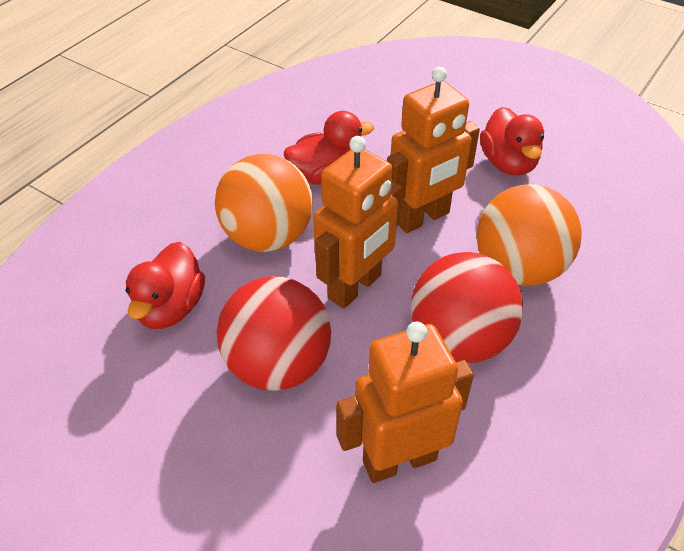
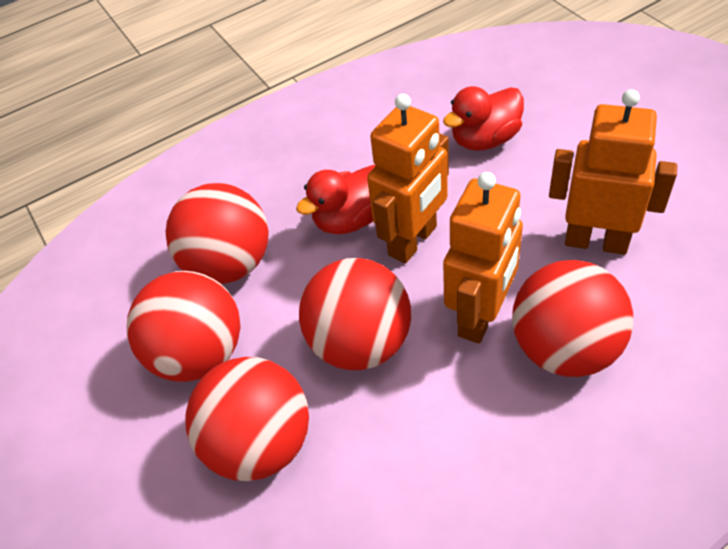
orange ball: 2 -> 0
red ball: 2 -> 5
red duck: 3 -> 2

